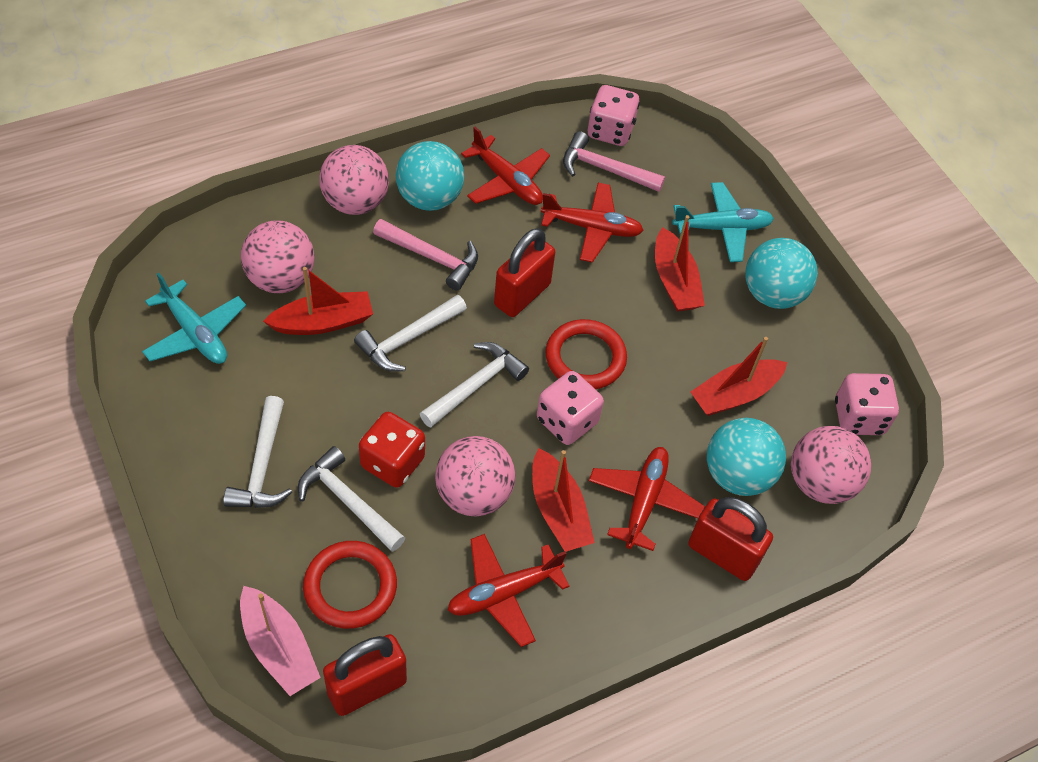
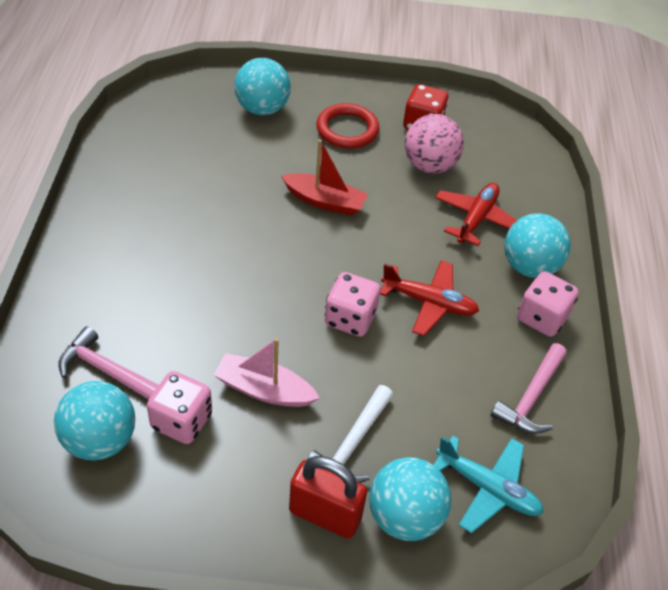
pink ball: 4 -> 1
red boat: 4 -> 1
red padlock: 3 -> 1
red plane: 4 -> 2
red ring: 2 -> 1
turquoise ball: 3 -> 4
turquoise plane: 2 -> 1
white hammer: 4 -> 1

